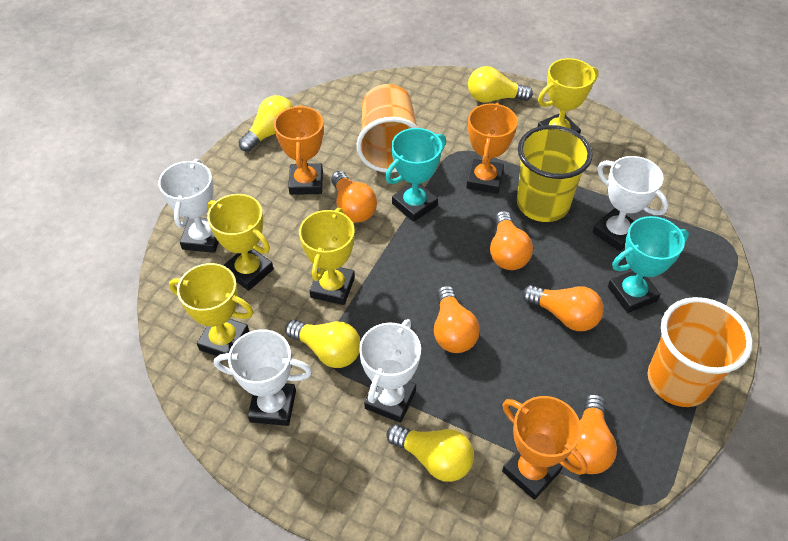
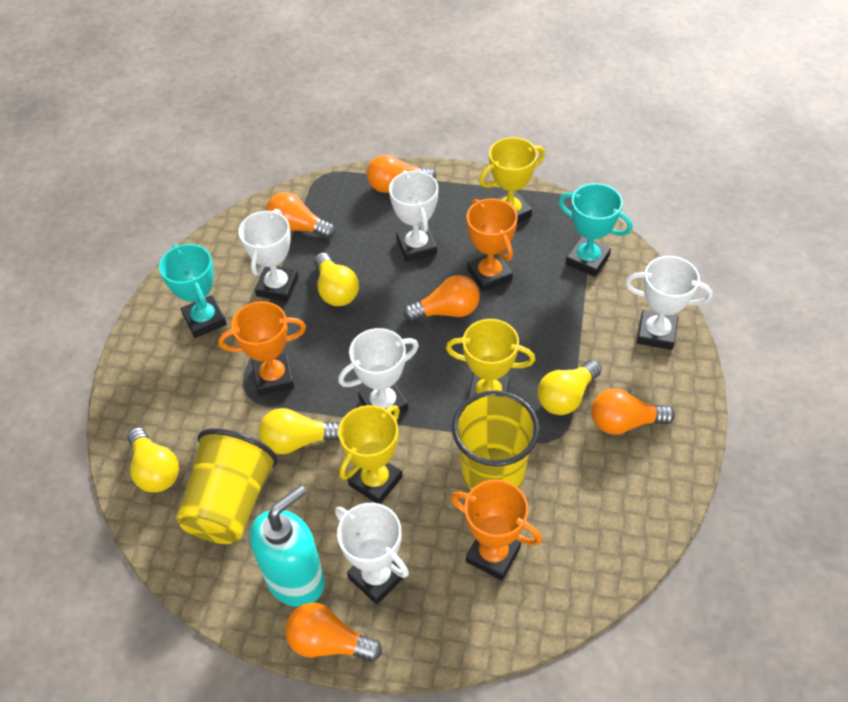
orange cup: 2 -> 0
turquoise soap dispenser: 0 -> 1
white trophy: 4 -> 5
yellow cup: 1 -> 2
yellow trophy: 4 -> 3

